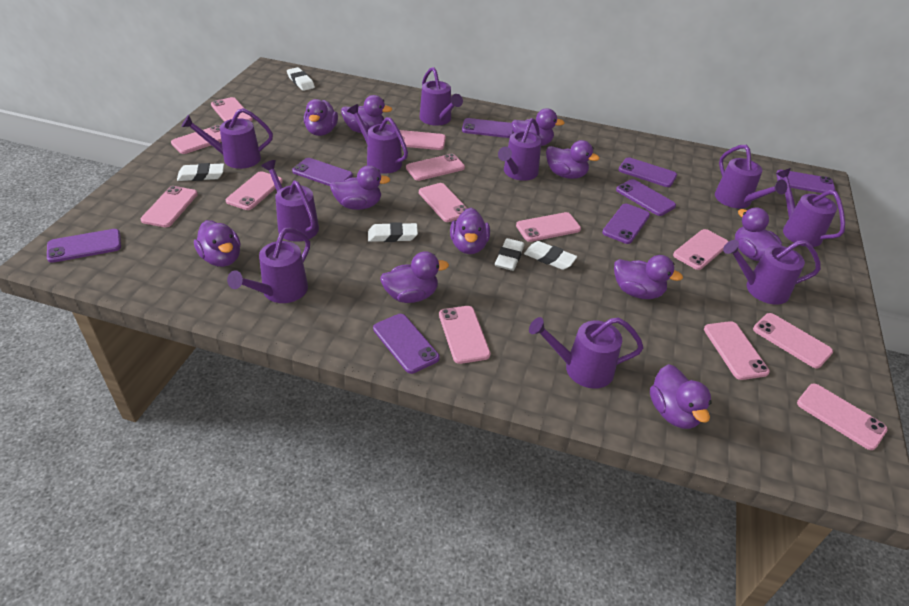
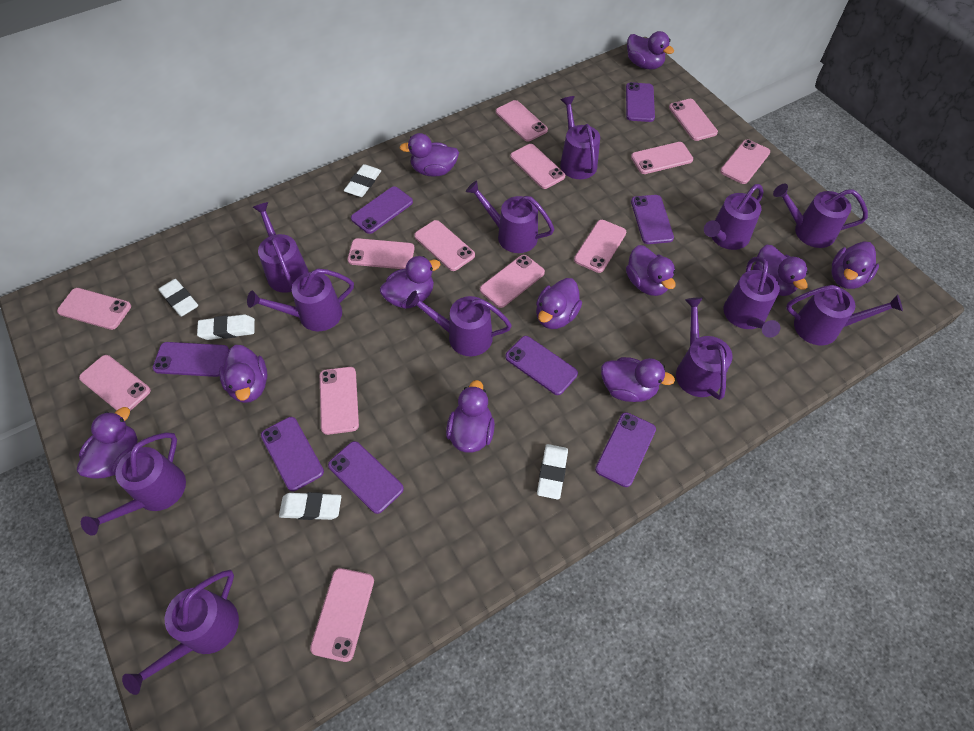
purple watering can: 10 -> 12

